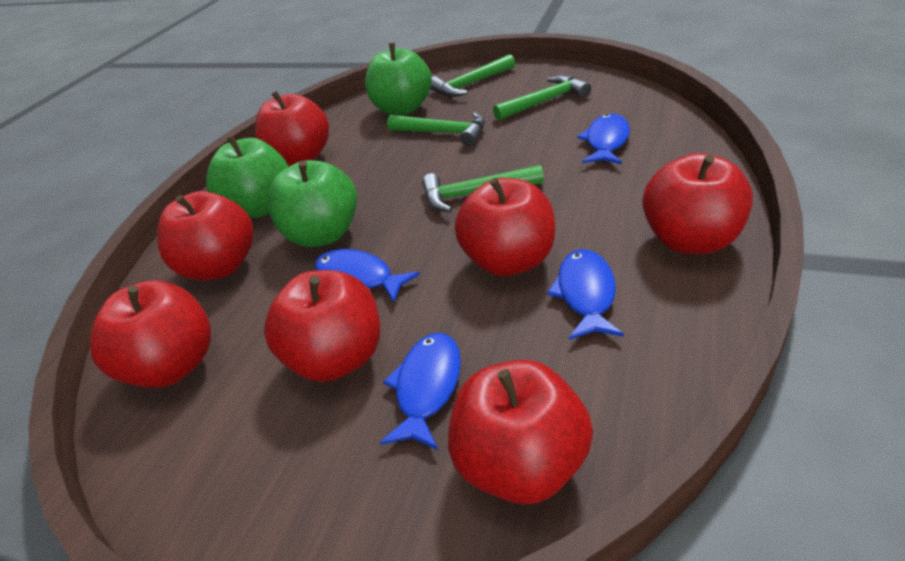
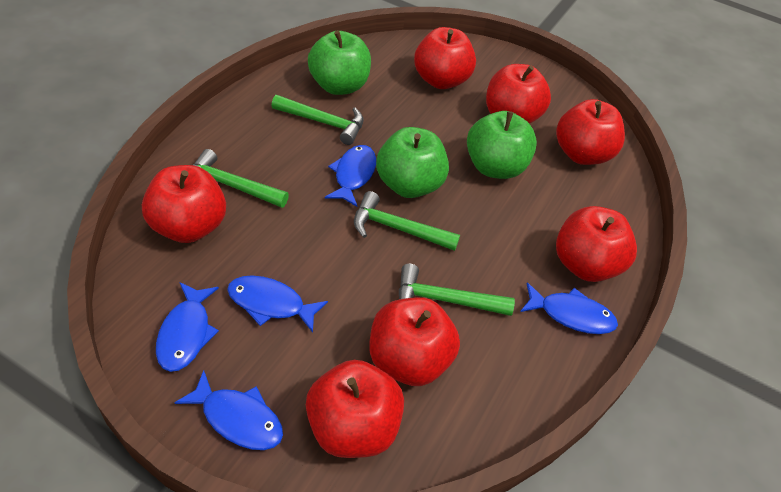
blue fish: 4 -> 5

